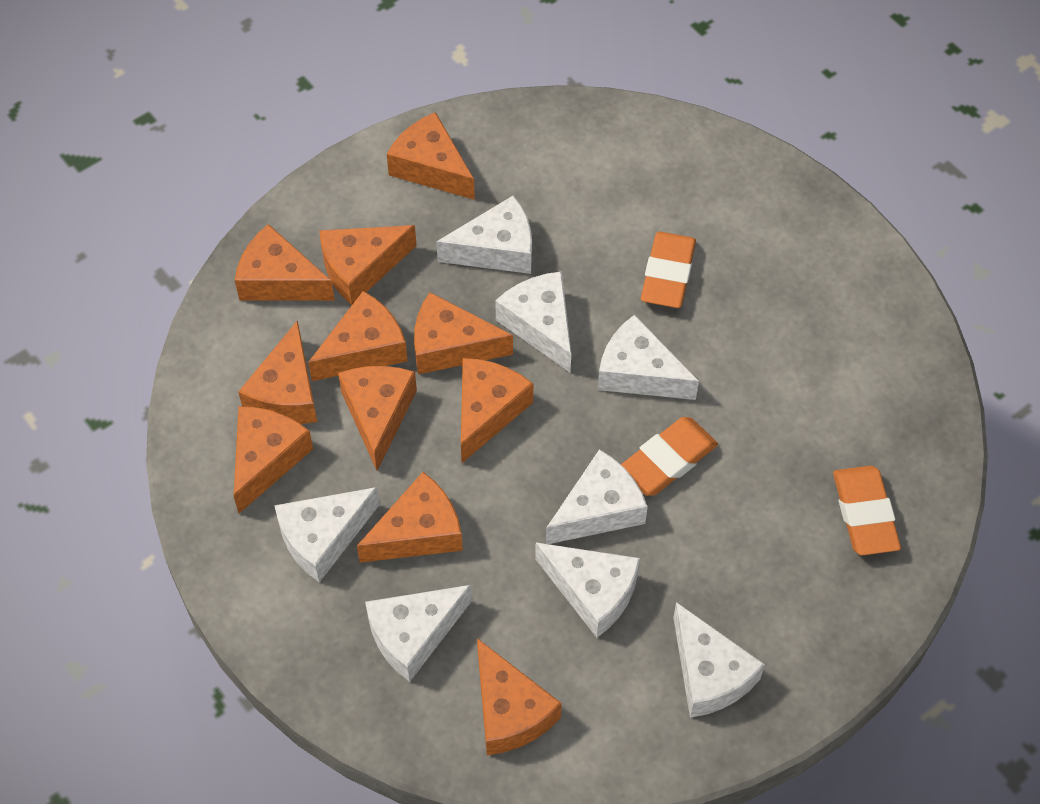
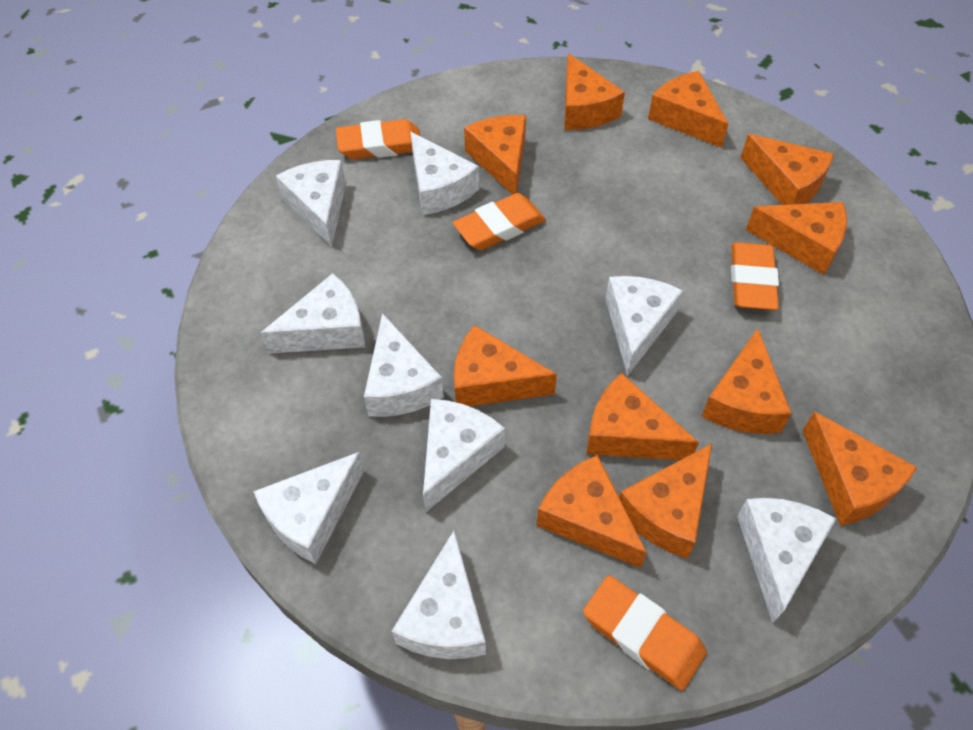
orange eraser: 3 -> 4
white cheese: 8 -> 9

